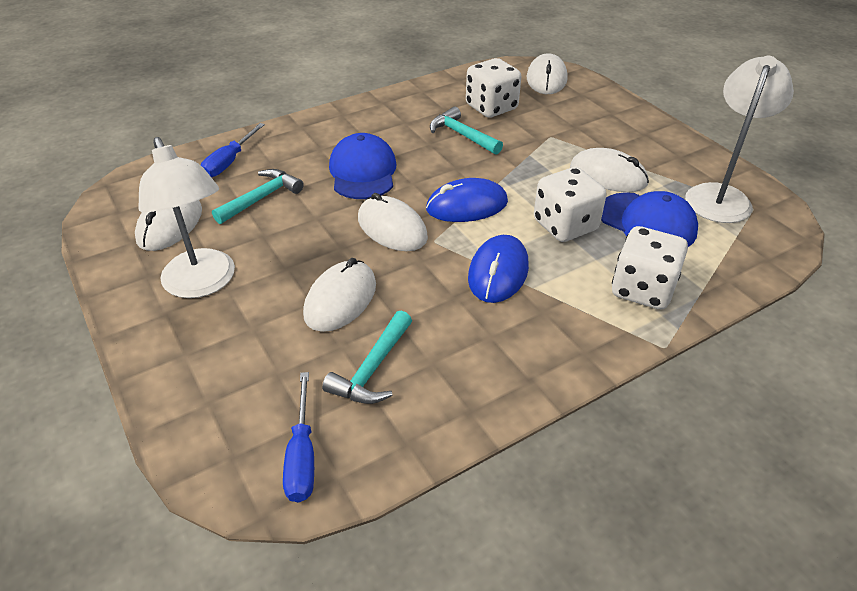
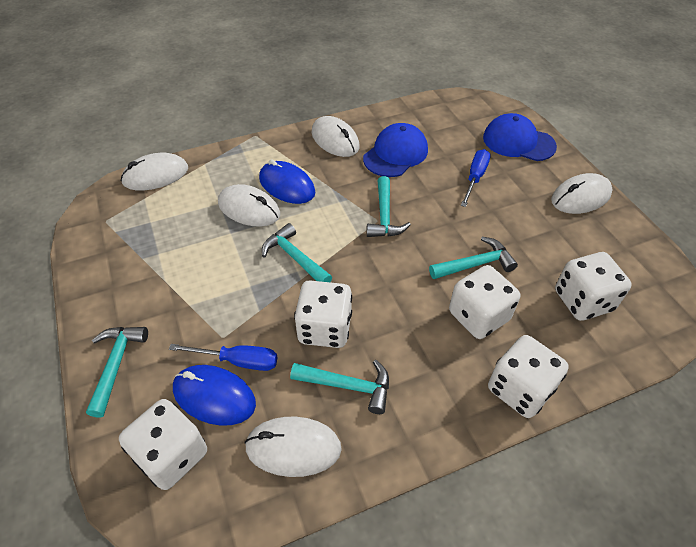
turquoise hammer: 3 -> 5
white dice: 3 -> 5
white lamp: 2 -> 0

